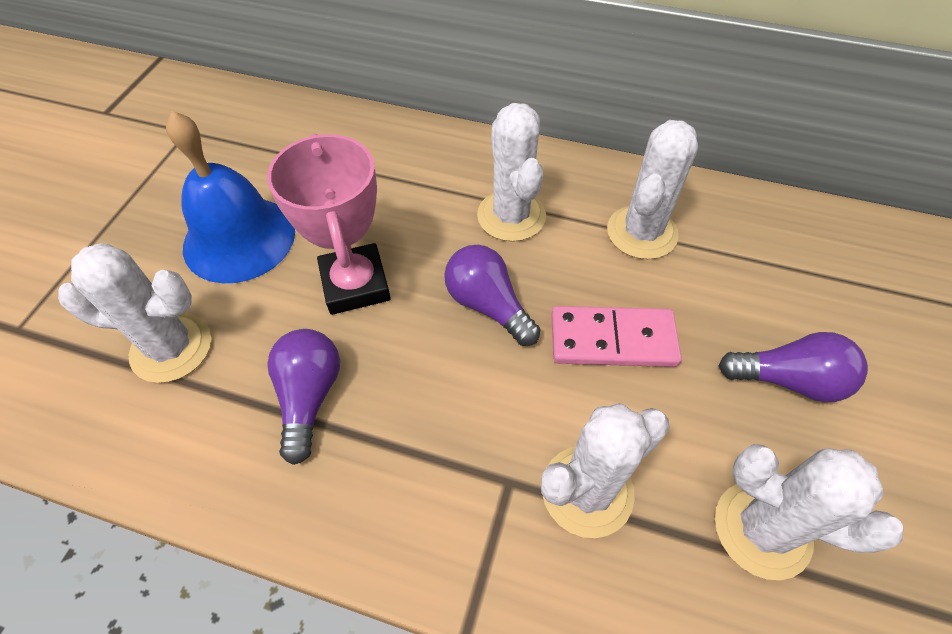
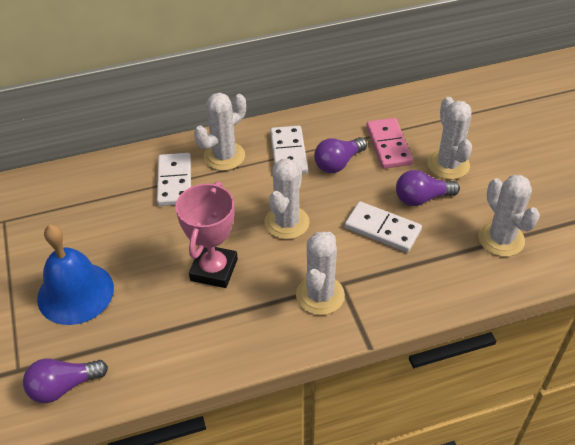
white domino: 0 -> 3

